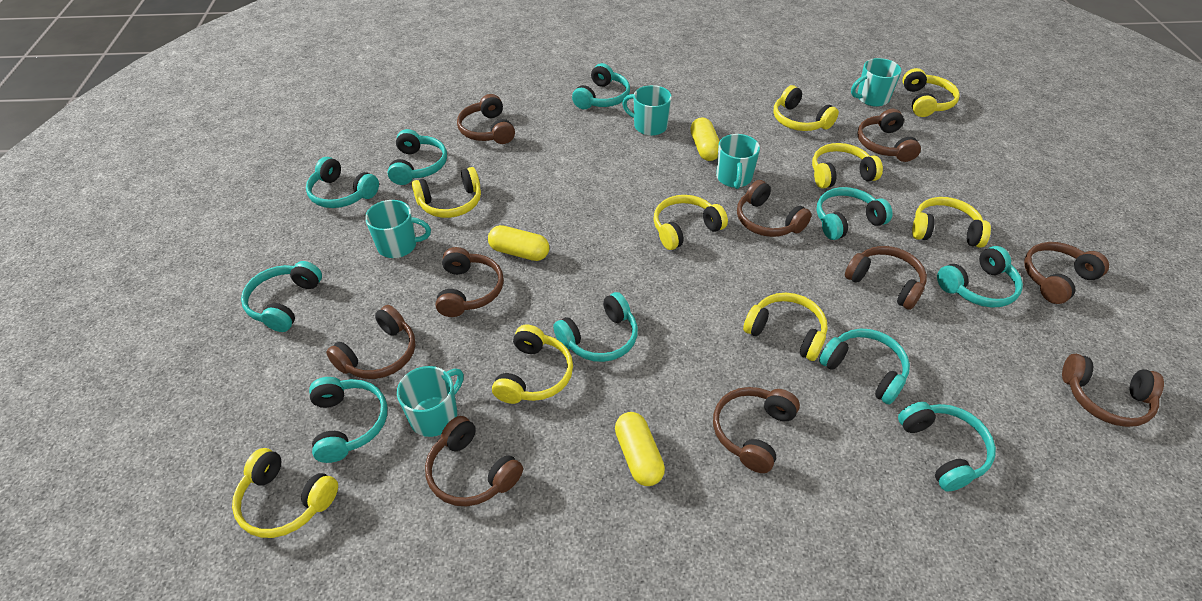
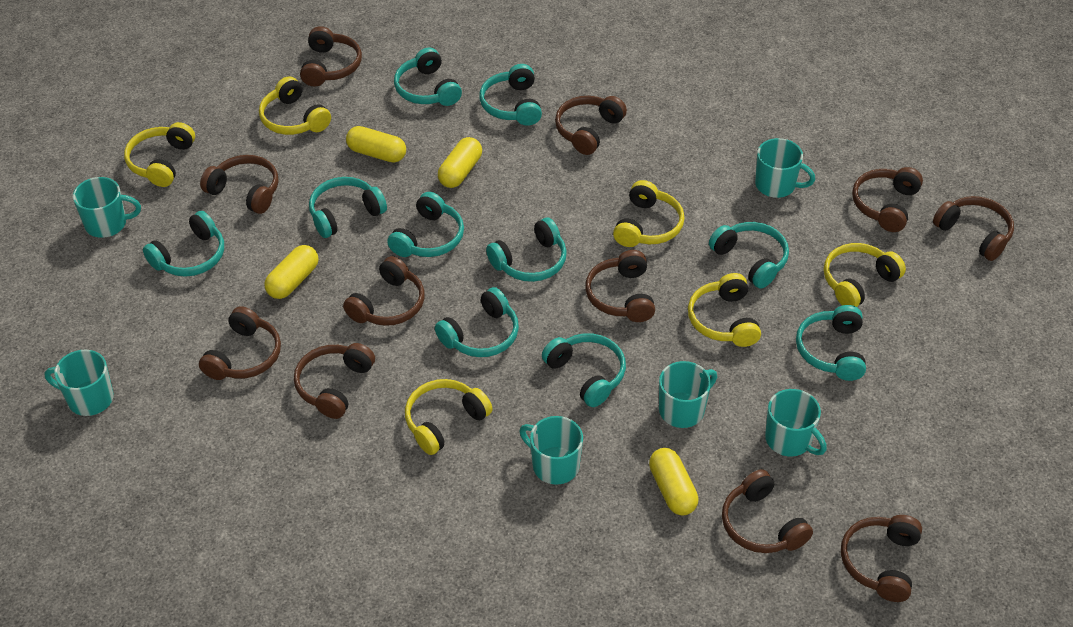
brown headphones: 10 -> 11
turquoise mug: 5 -> 6
yellow capsule: 3 -> 4
yellow headphones: 9 -> 6

